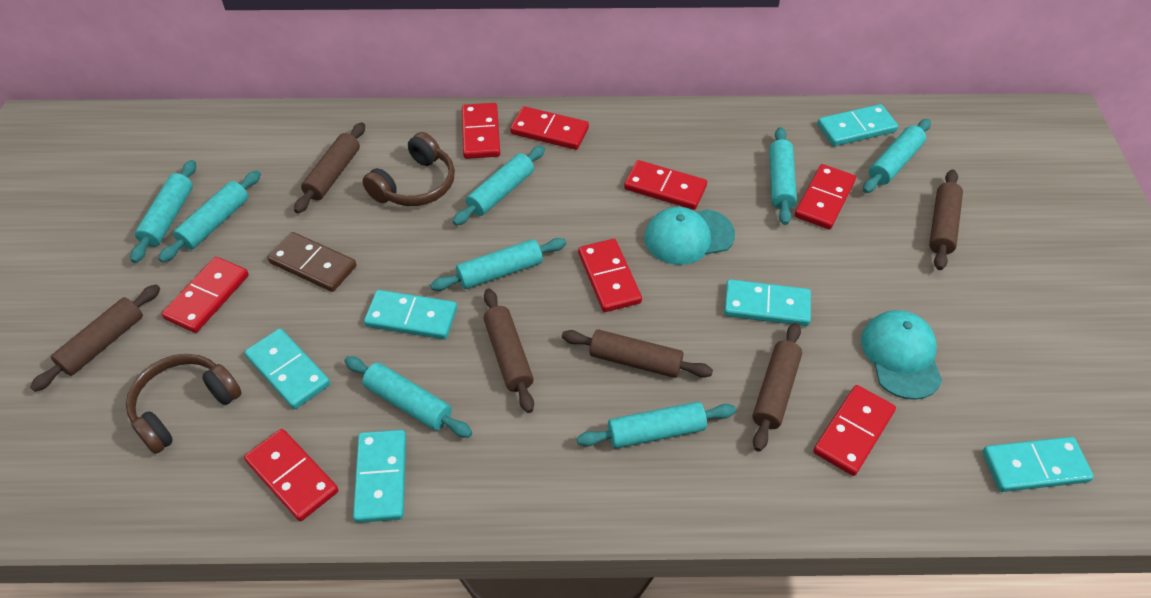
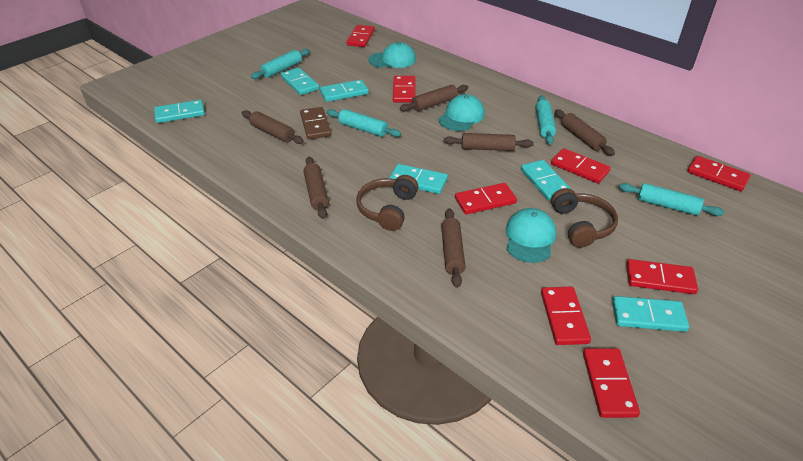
turquoise cap: 2 -> 3
turquoise rolling pin: 8 -> 4

